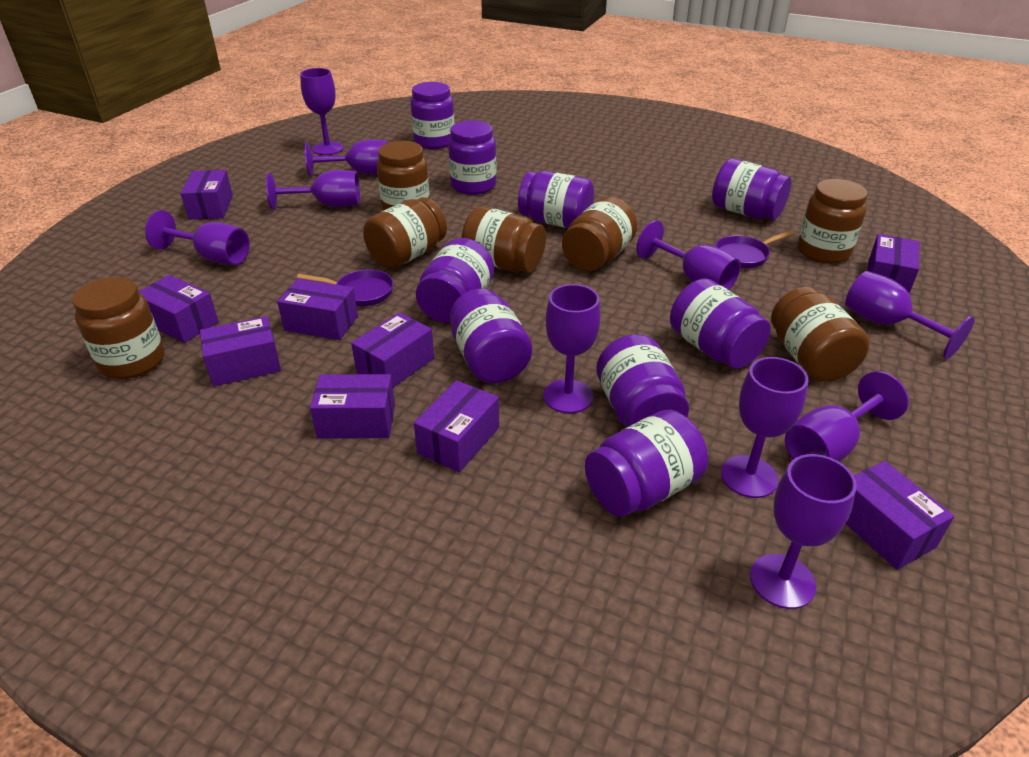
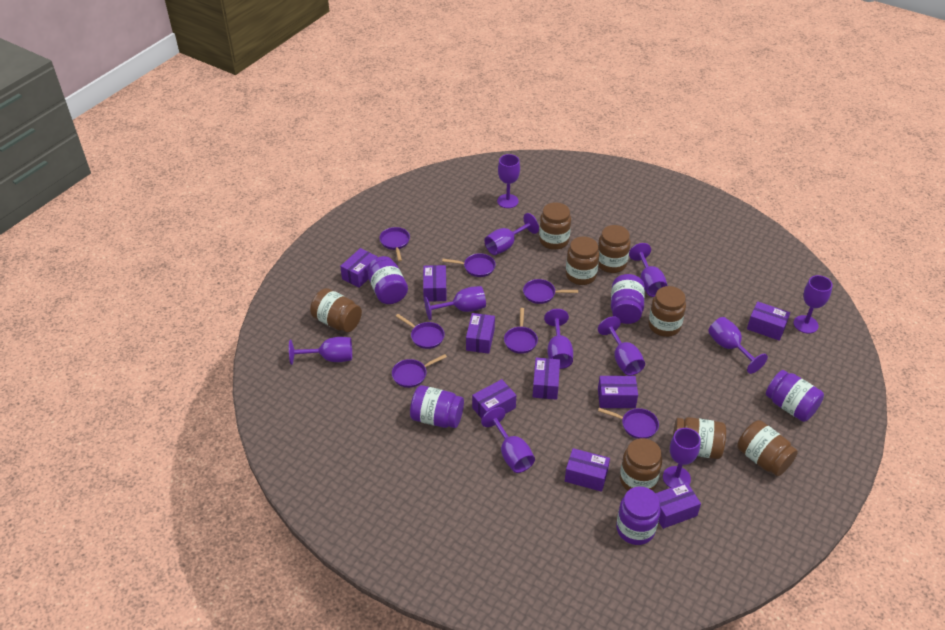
brown jar: 7 -> 8
purple goblet: 10 -> 11
purple jar: 9 -> 5
purple pan: 2 -> 7

